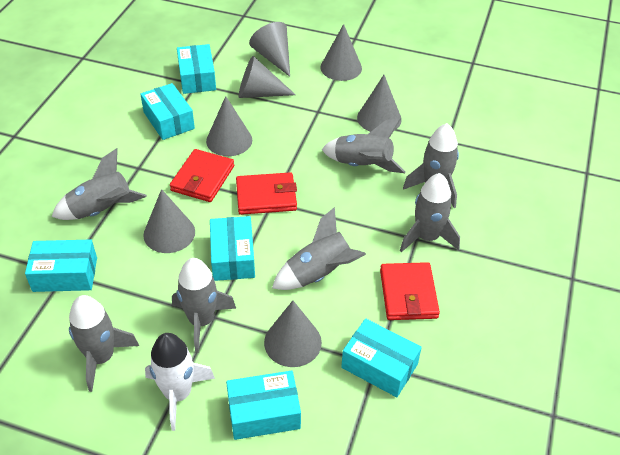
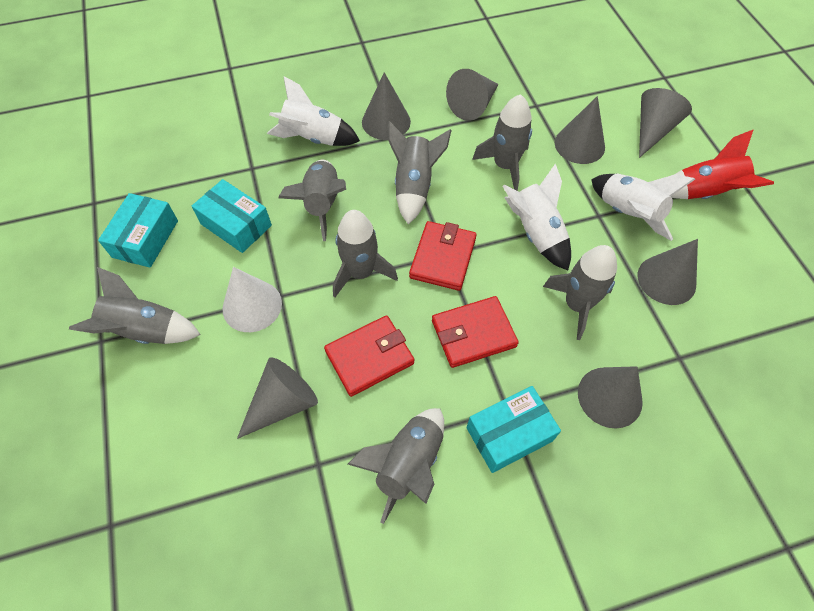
red rocket: 0 -> 1
turquoise box: 6 -> 3
white cone: 0 -> 1
white rocket: 1 -> 3

